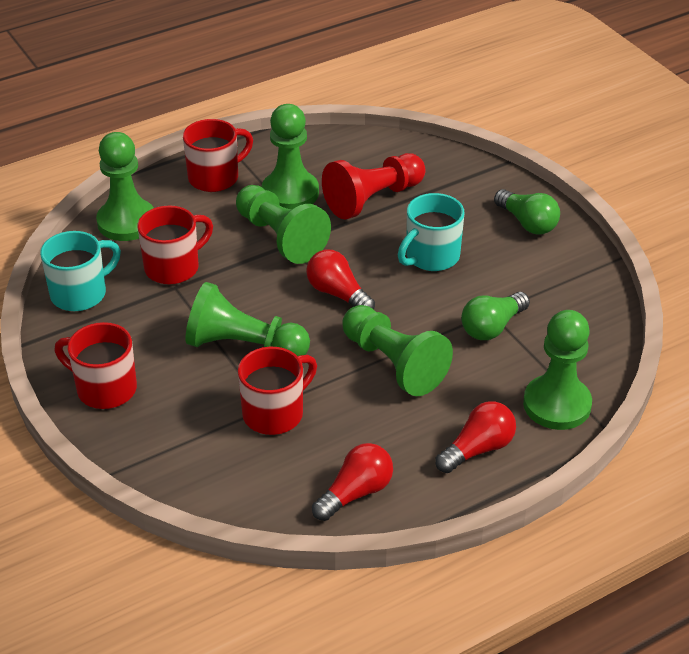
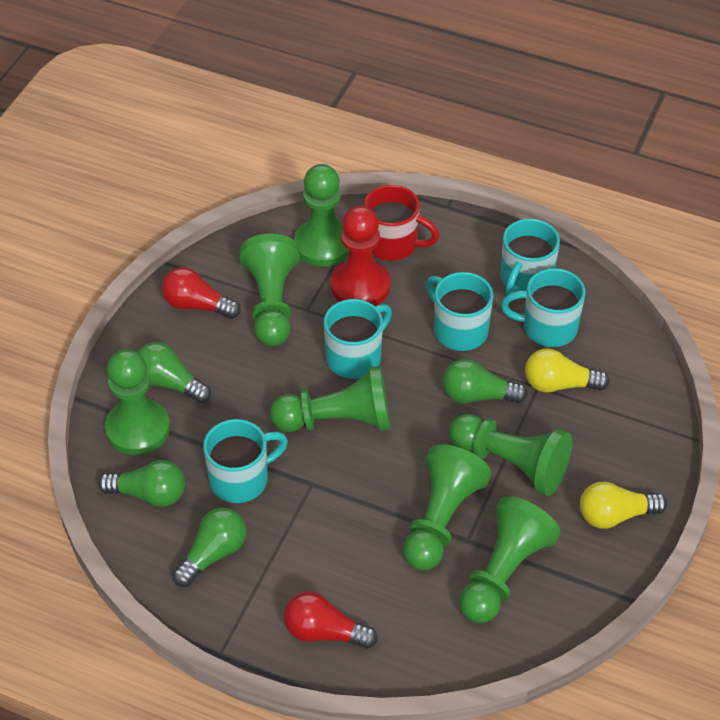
green light bulb: 2 -> 4
green pawn: 6 -> 7
red light bulb: 3 -> 2
red mug: 4 -> 1
turquoise mug: 2 -> 5
yellow light bulb: 0 -> 2

